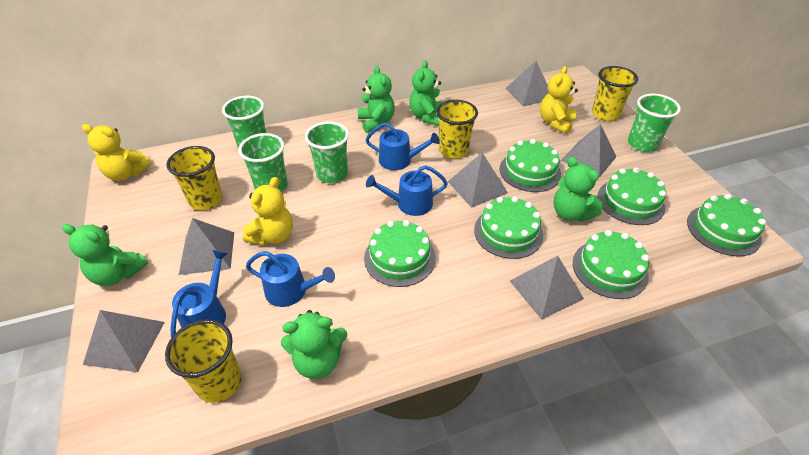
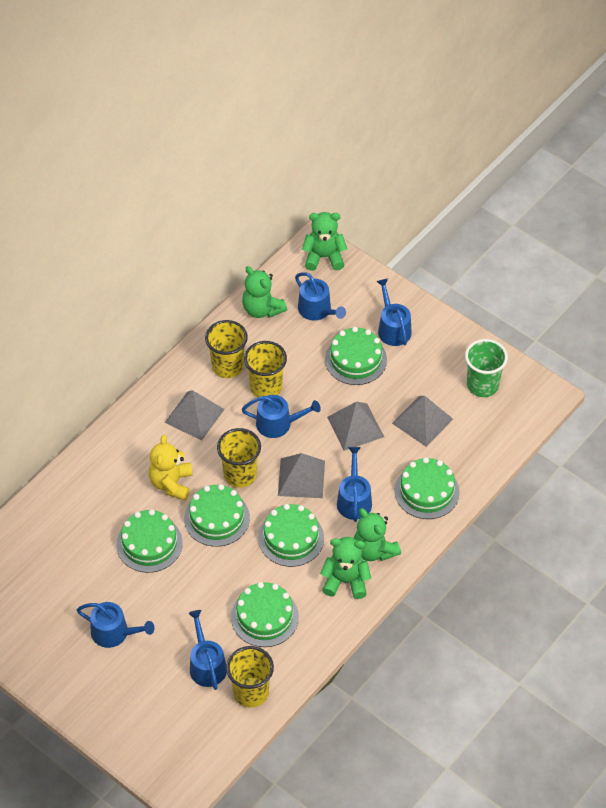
blue watering can: 4 -> 6
green cup: 4 -> 1
green teddy bear: 5 -> 4
grey pyramid: 6 -> 4
yellow teddy bear: 3 -> 1

